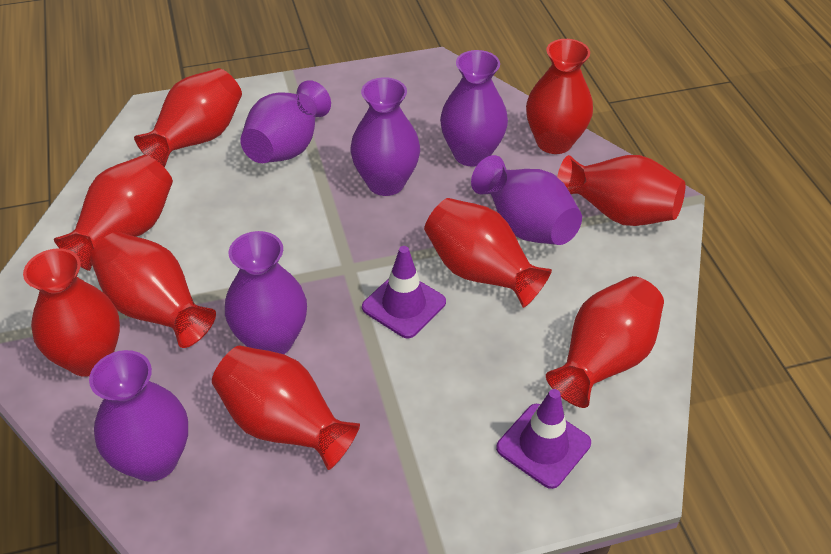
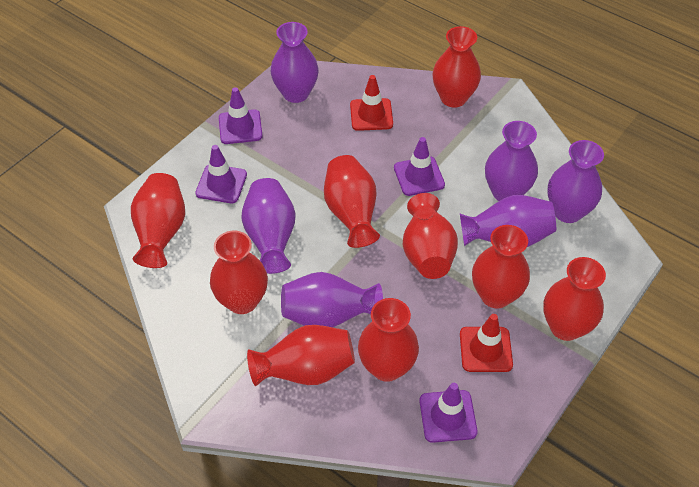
purple traffic cone: 2 -> 4
red traffic cone: 0 -> 2

